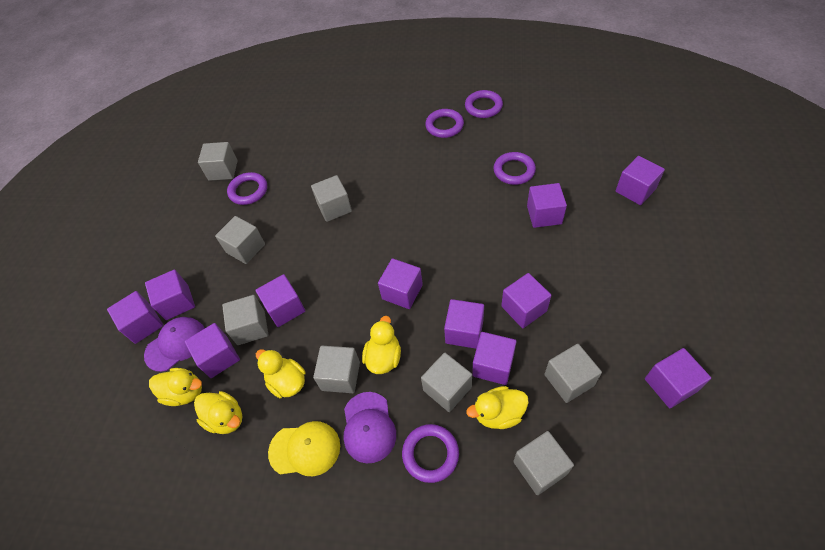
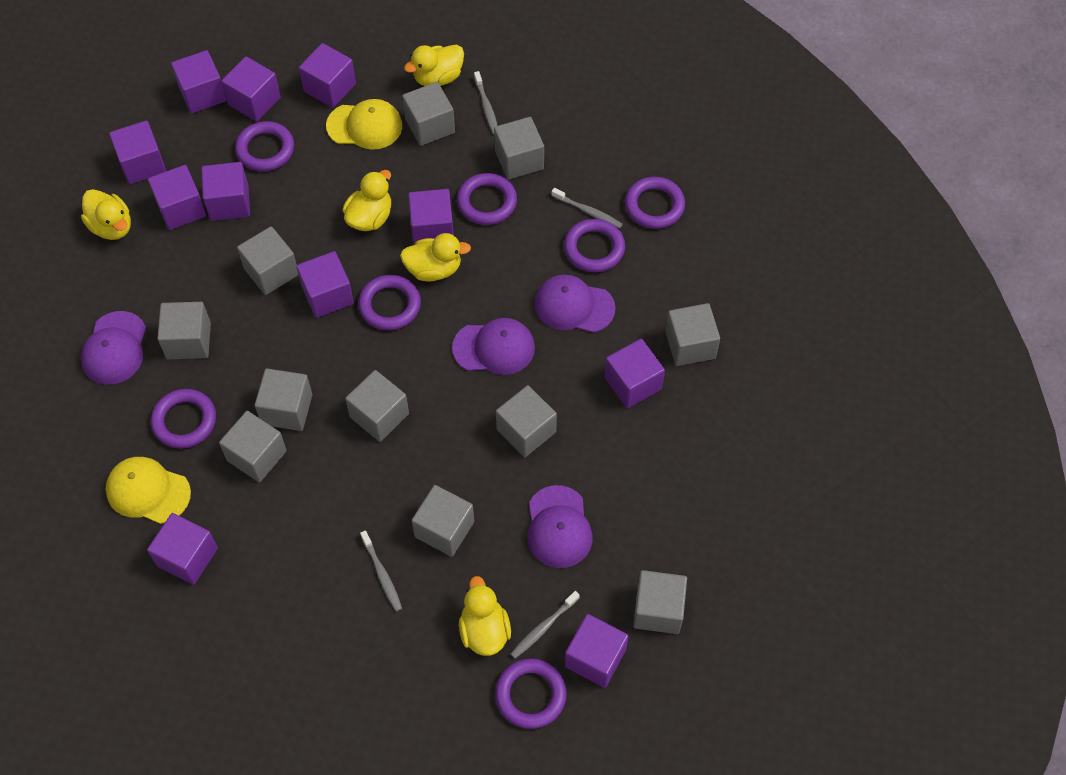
grey cube: 8 -> 11
grey toothbrush: 0 -> 4
purple cap: 2 -> 4
purple ring: 5 -> 7
yellow cap: 1 -> 2

